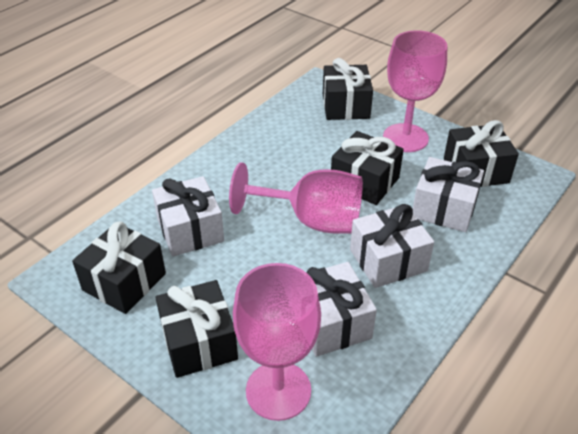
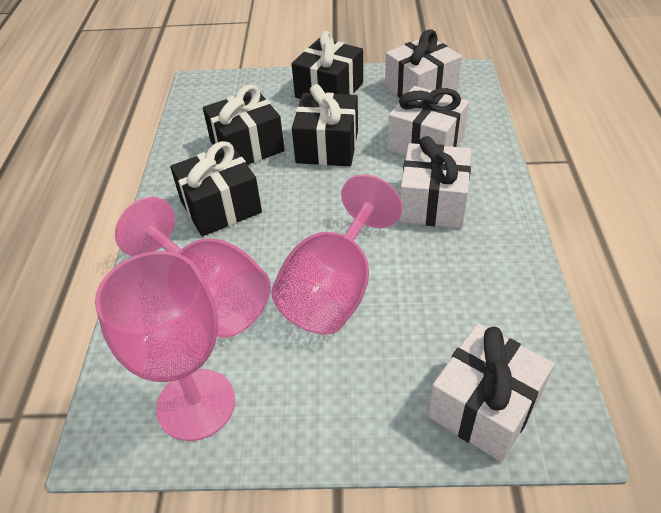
black gift: 5 -> 4

